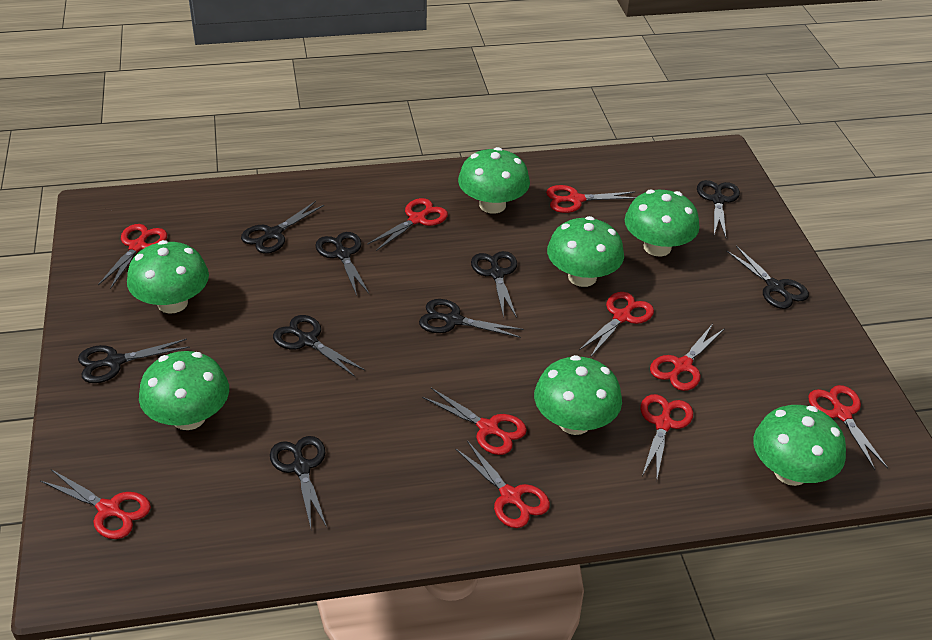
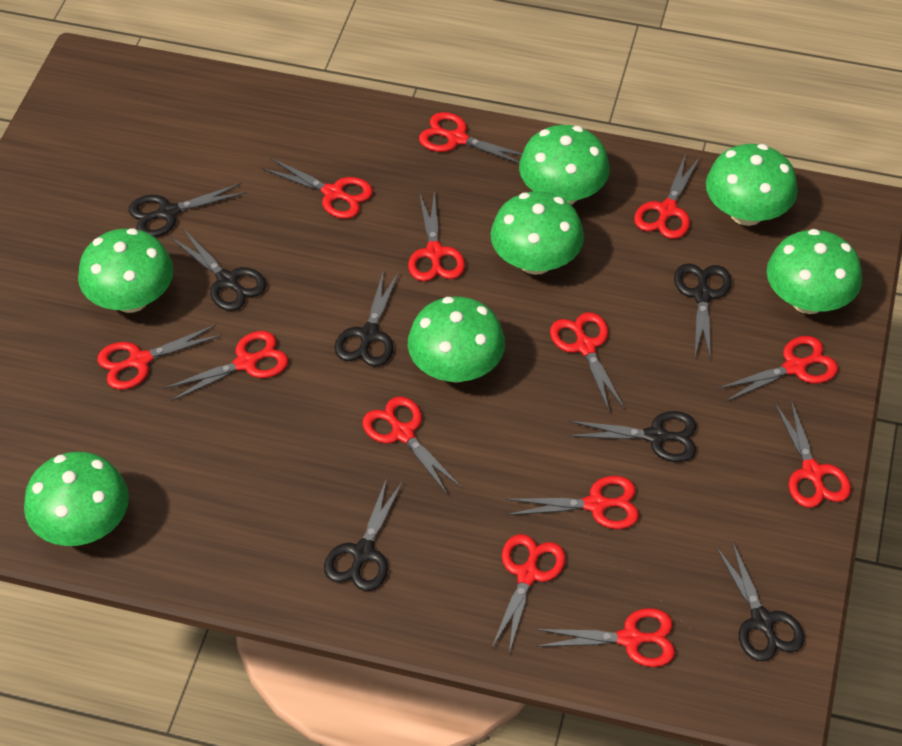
black scissors: 9 -> 7
red scissors: 10 -> 13

